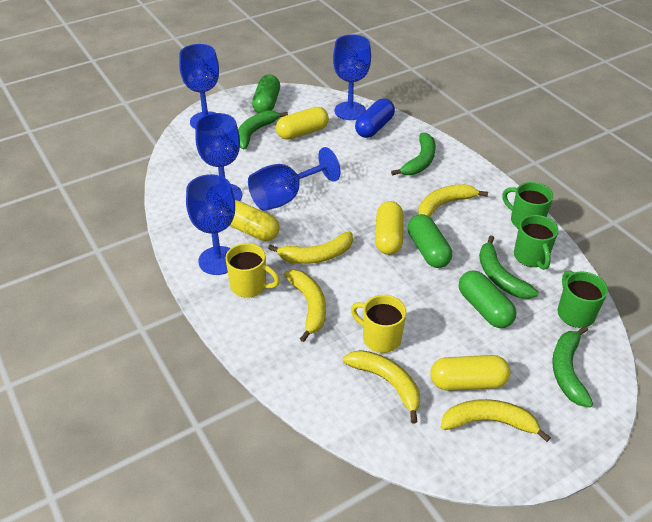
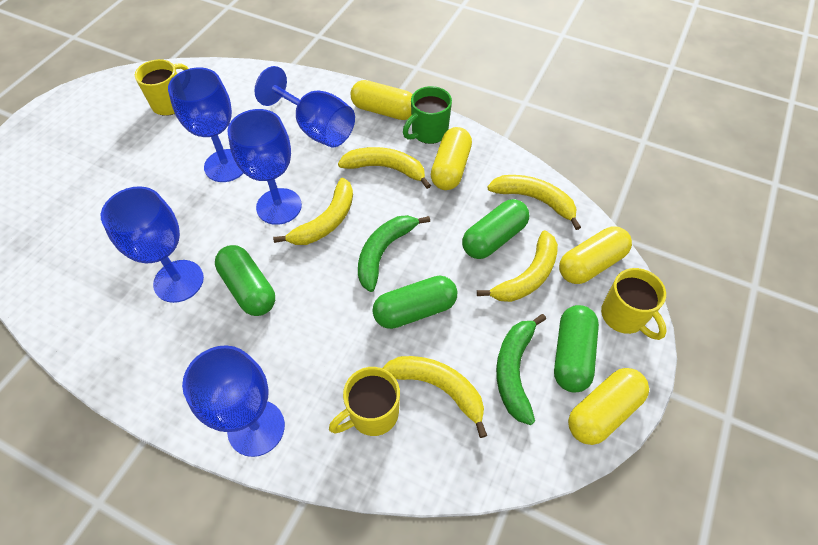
blue capsule: 1 -> 0
green banana: 4 -> 2
green capsule: 3 -> 4
green mug: 3 -> 1
yellow mug: 2 -> 3

